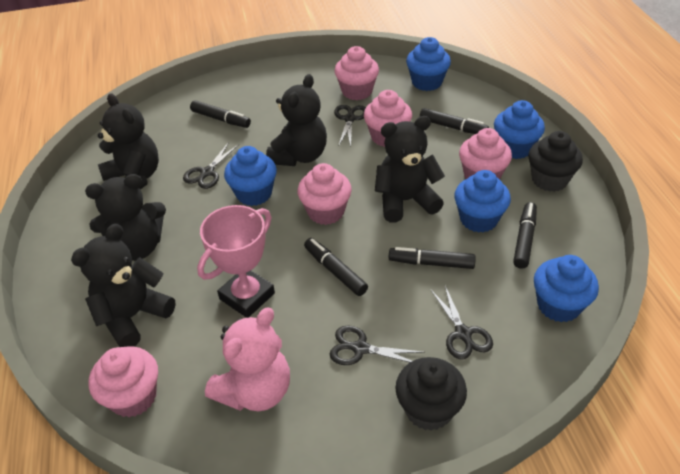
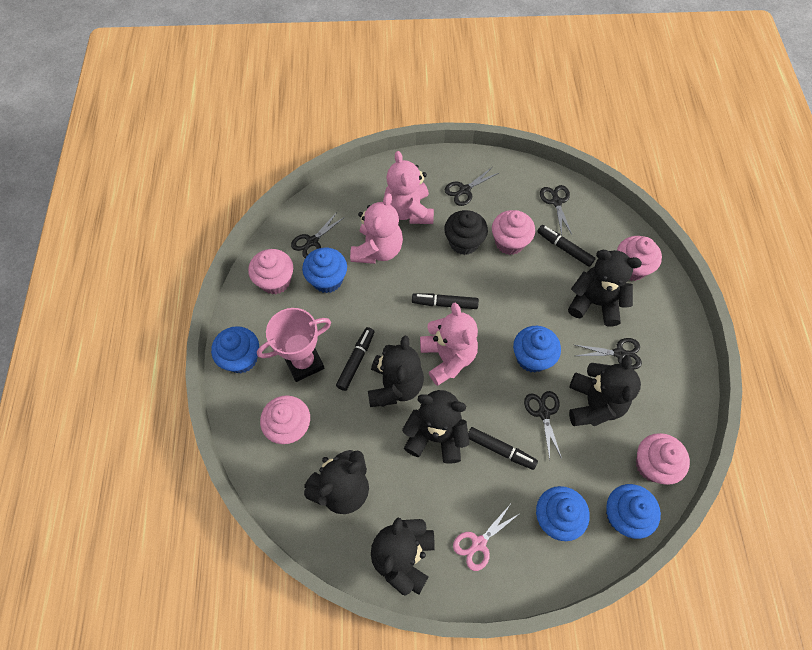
black cupcake: 2 -> 1
black marker: 5 -> 4
black scissors: 4 -> 5
black teddy bear: 5 -> 6
pink scissors: 0 -> 1
pink teddy bear: 1 -> 3

